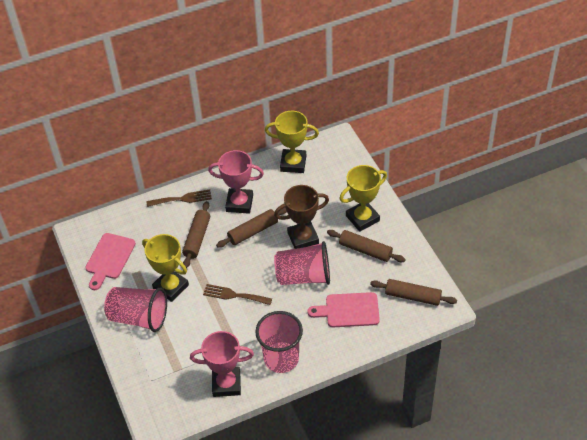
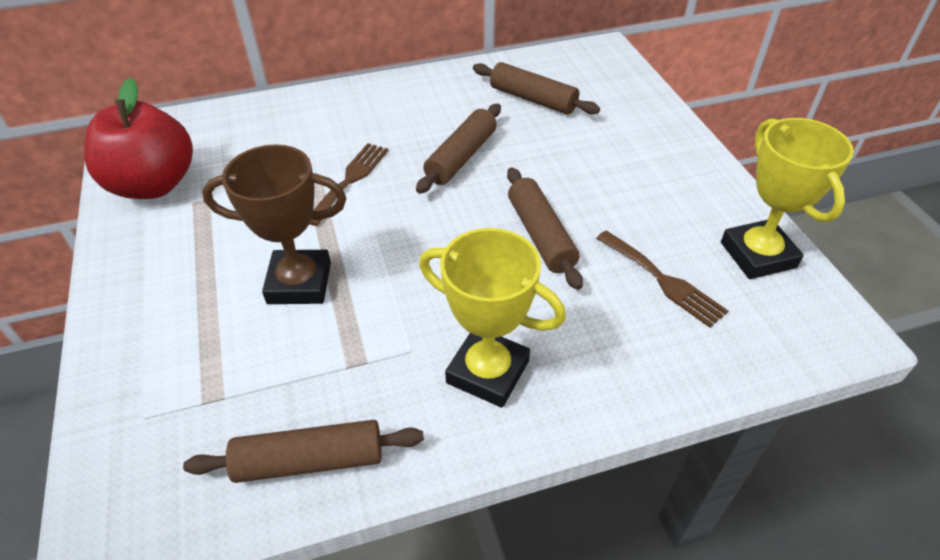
pink cup: 3 -> 0
pink cutting board: 2 -> 0
pink trophy: 2 -> 0
red apple: 0 -> 1
yellow trophy: 3 -> 2

